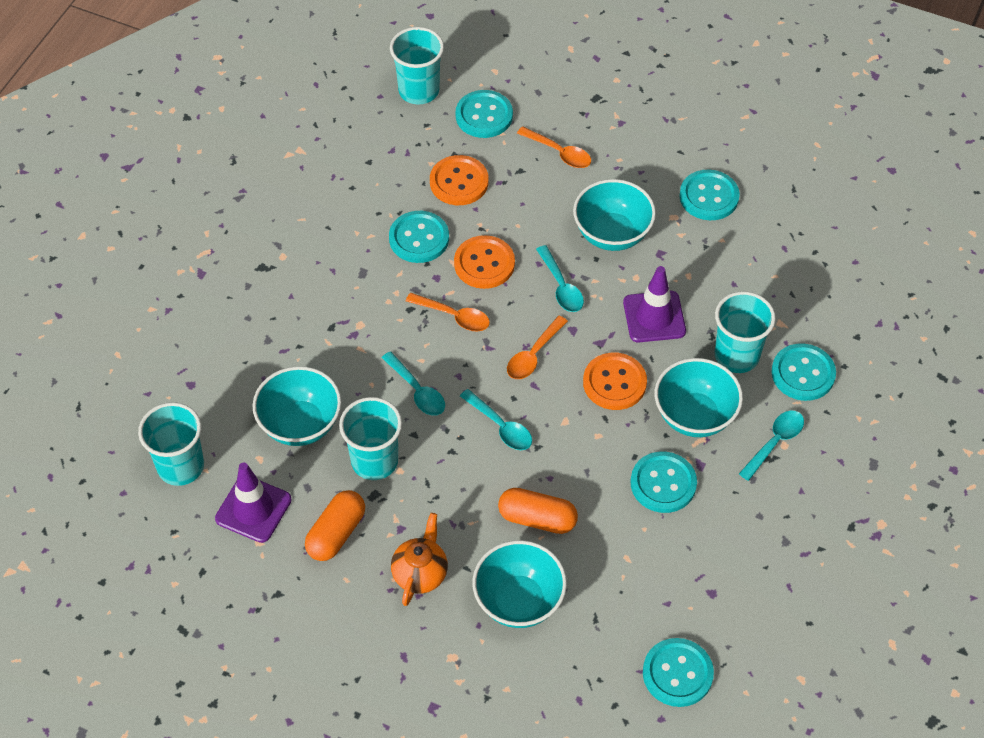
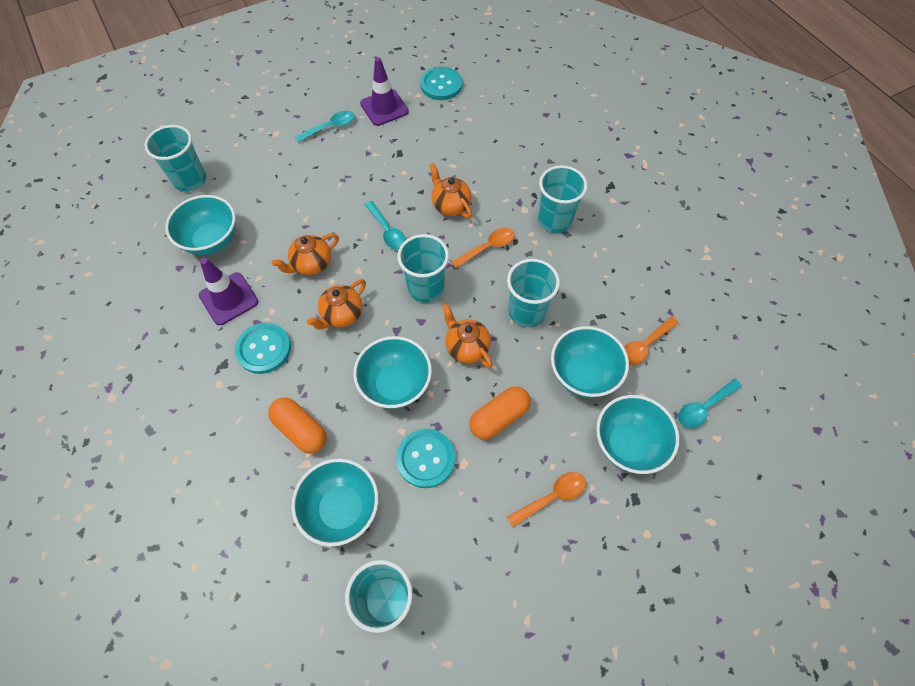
orange button: 3 -> 0
orange teapot: 1 -> 4
turquoise bowl: 4 -> 5
turquoise button: 6 -> 3
turquoise cup: 4 -> 5
turquoise spoon: 4 -> 3

